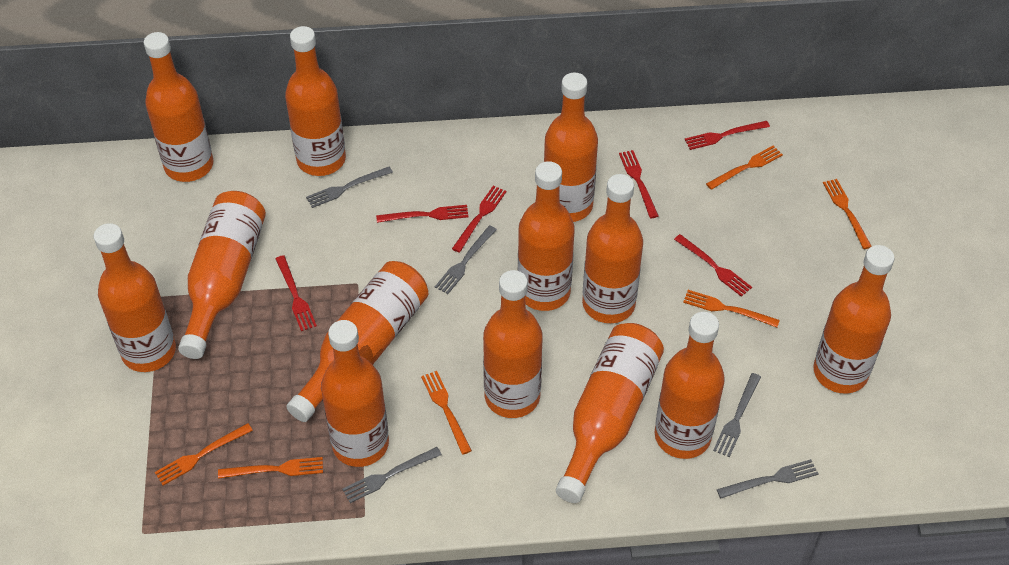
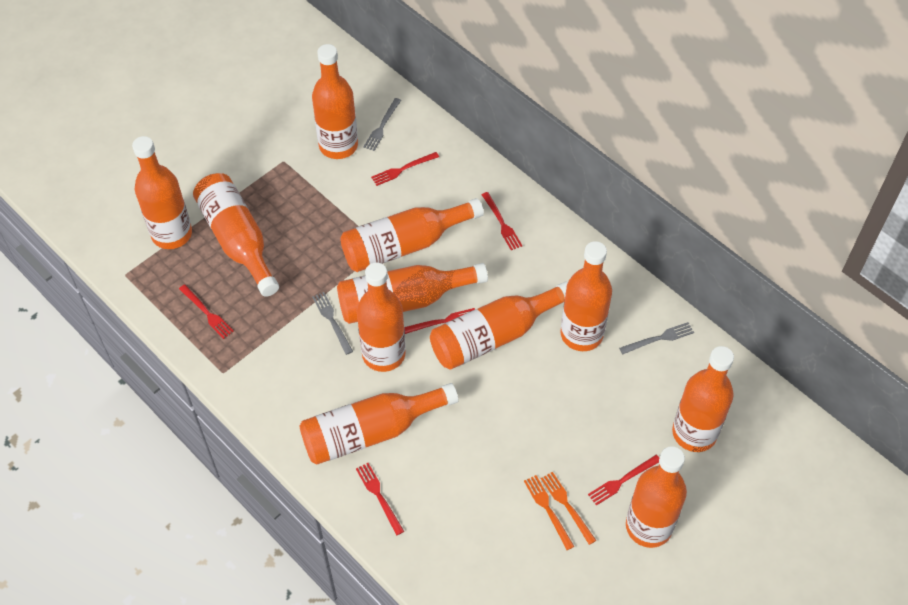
grey fork: 5 -> 3
orange bottle: 13 -> 11
orange fork: 6 -> 2

